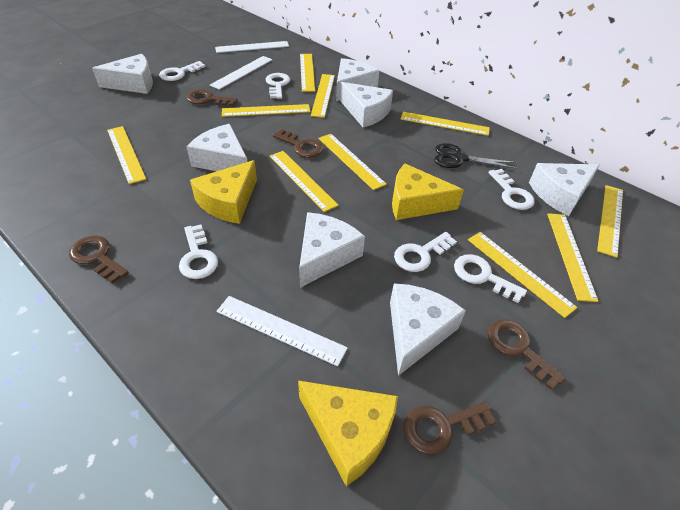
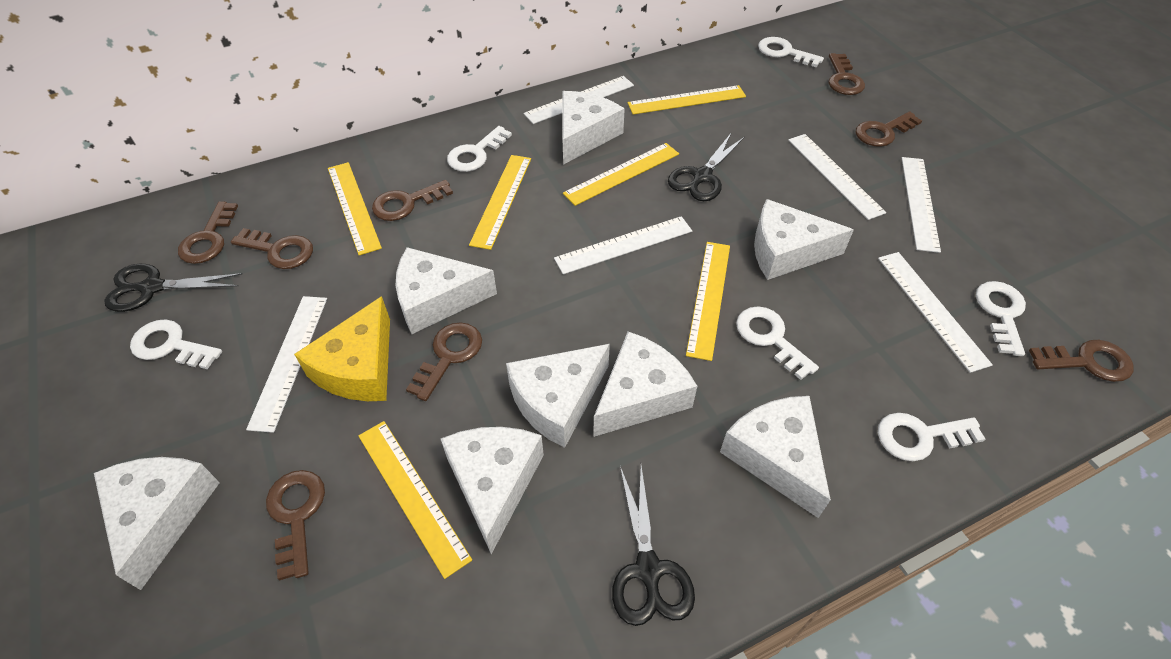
black scissors: 1 -> 3
brown key: 5 -> 8
white cheese: 7 -> 8
white ruler: 3 -> 6
yellow cheese: 3 -> 1
yellow ruler: 10 -> 6

